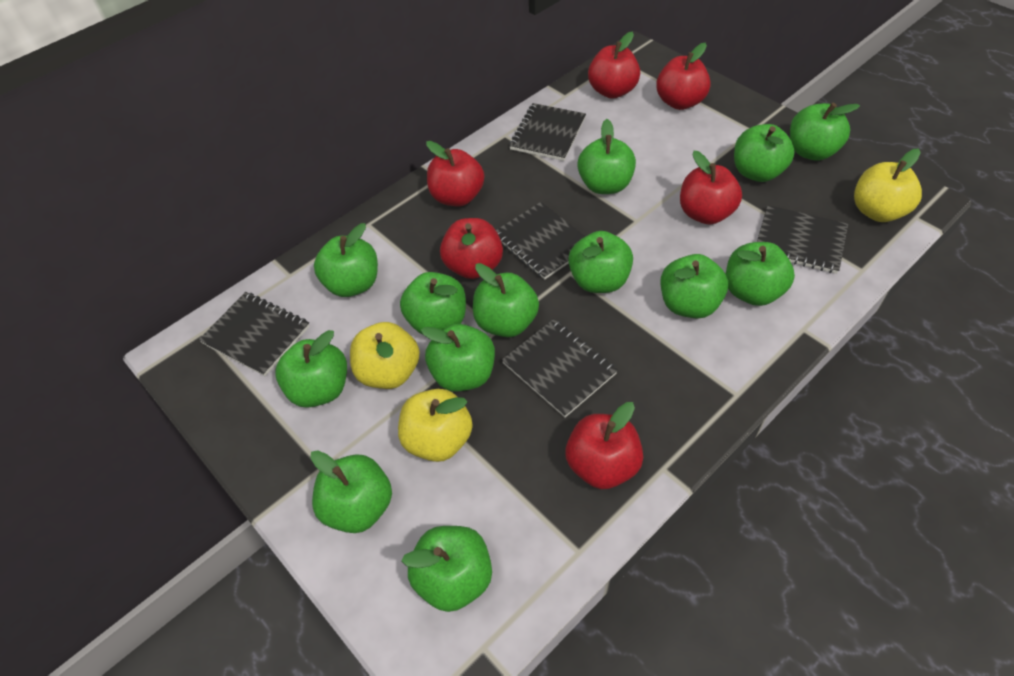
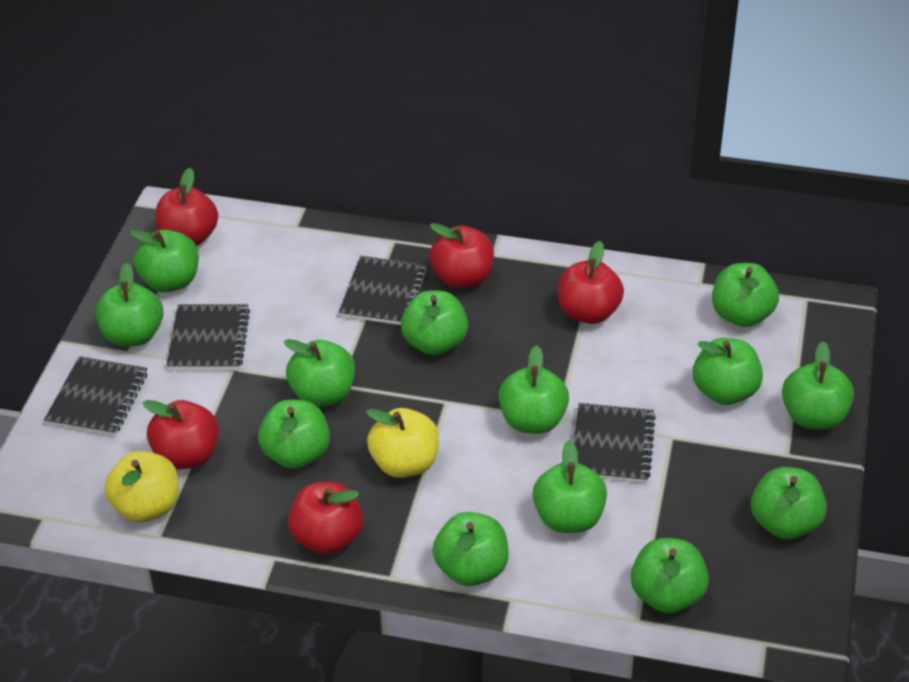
black notebook: 5 -> 4
red apple: 6 -> 5
yellow apple: 3 -> 2

